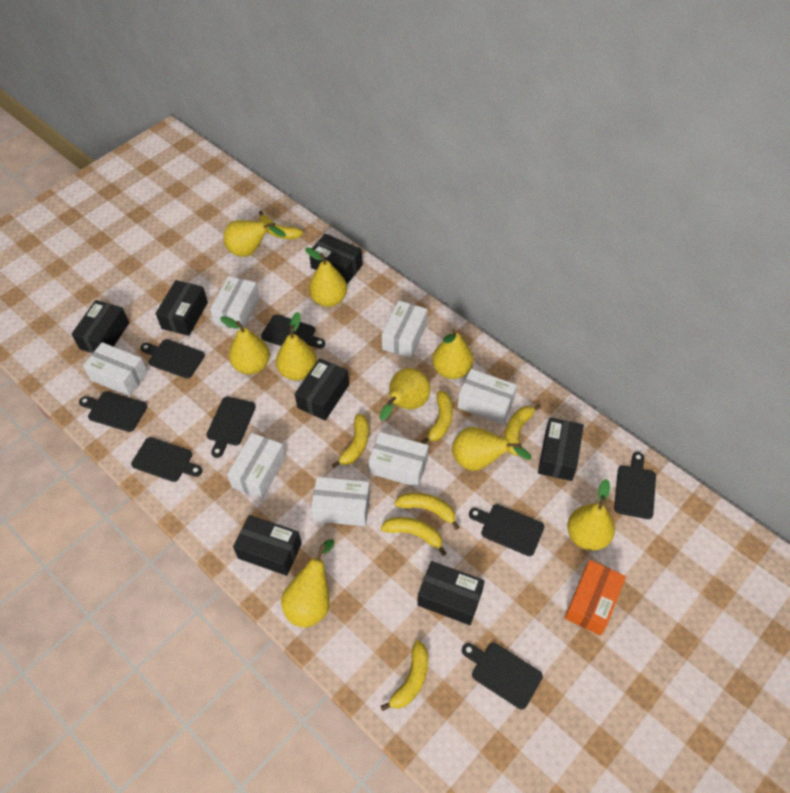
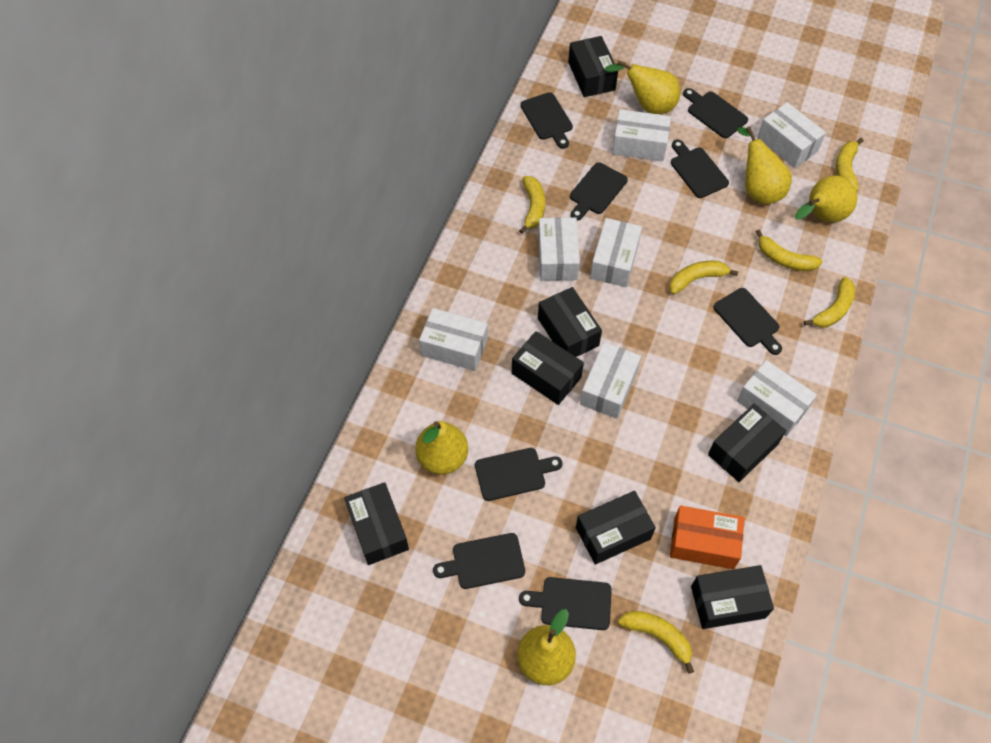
yellow banana: 7 -> 6
yellow pear: 9 -> 5

